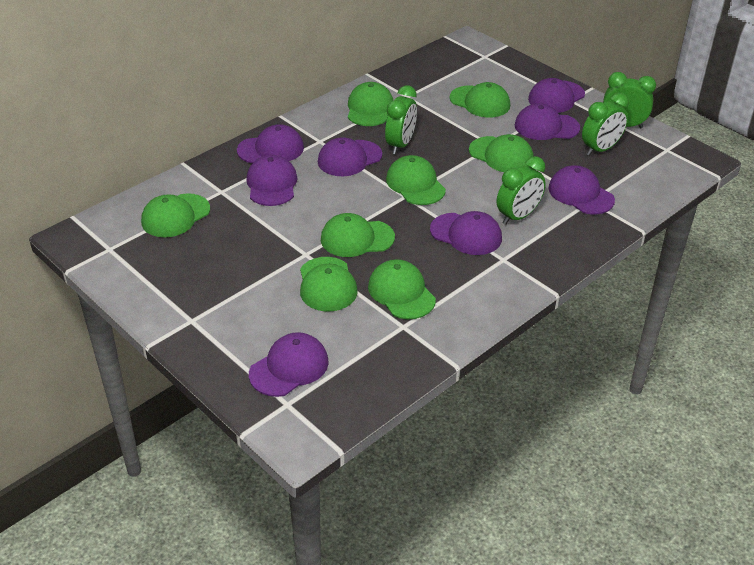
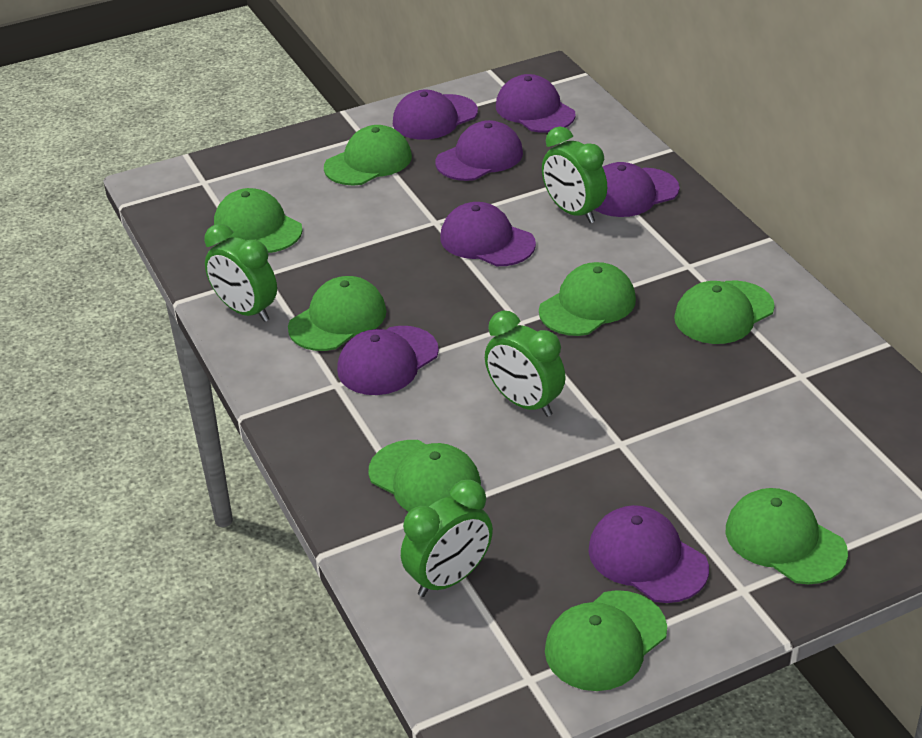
purple cap: 8 -> 7

